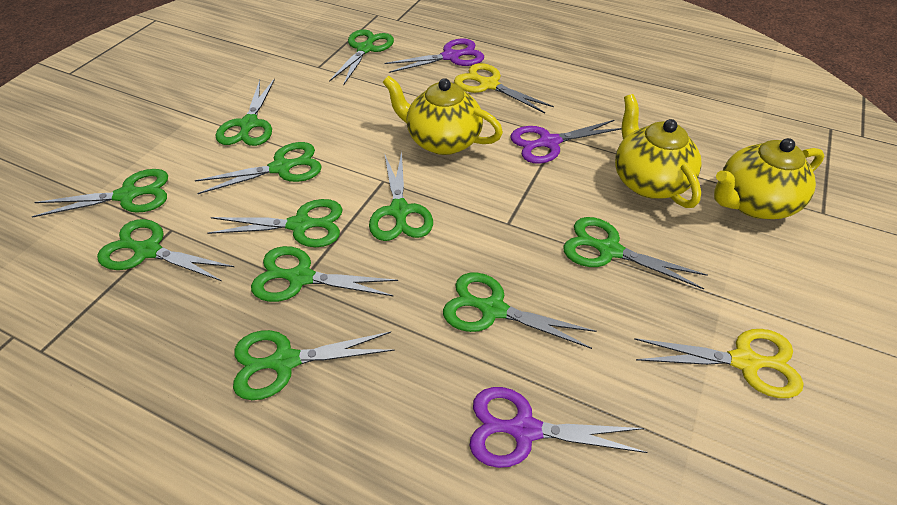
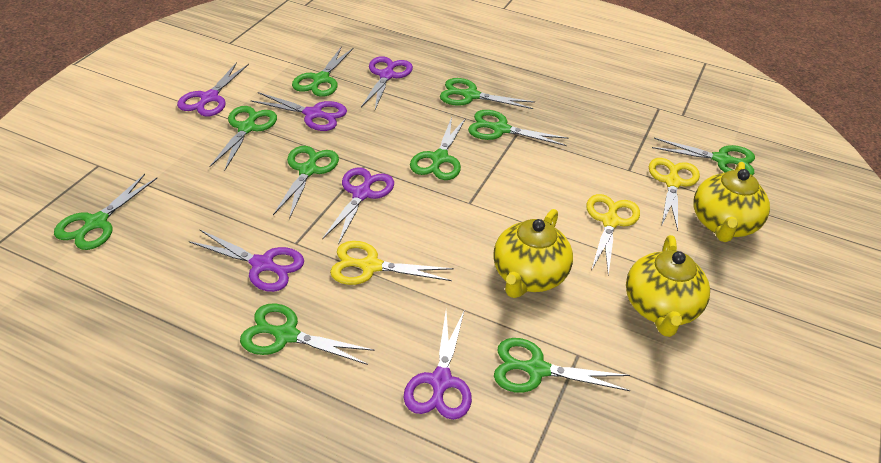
green scissors: 11 -> 10
purple scissors: 3 -> 6
yellow scissors: 2 -> 3

